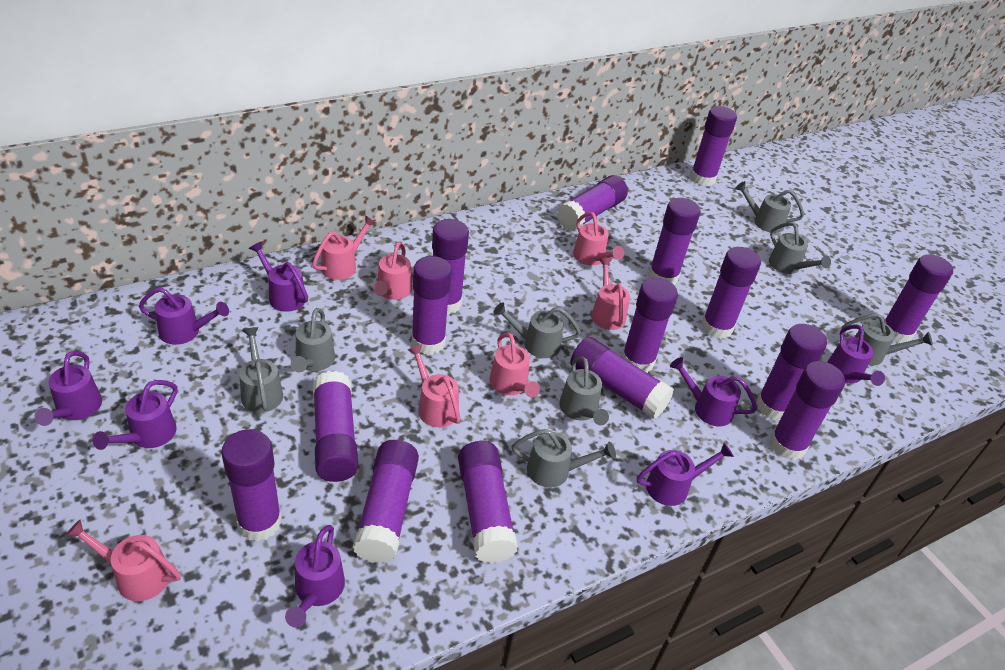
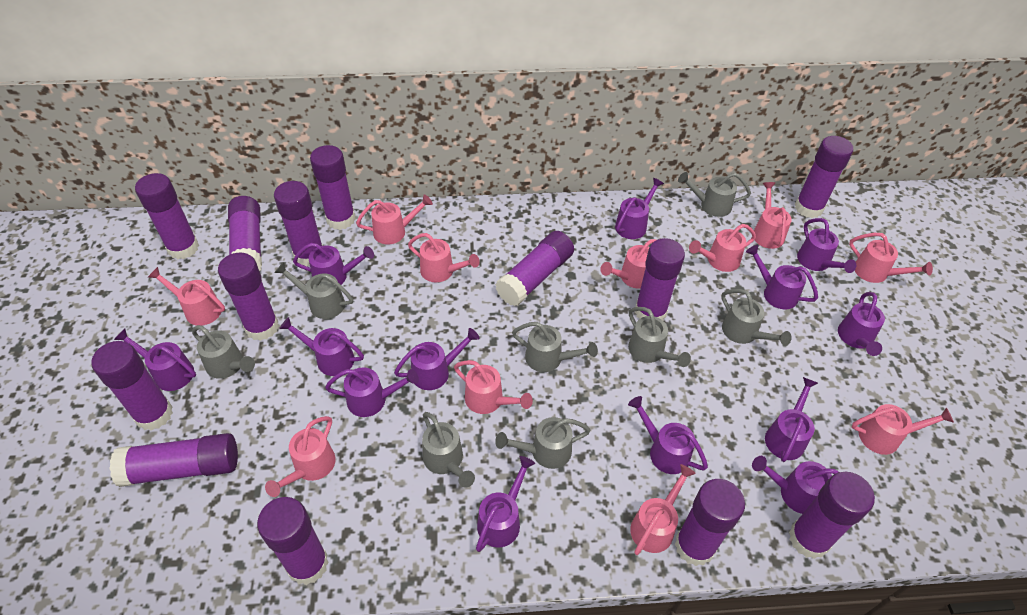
pink watering can: 7 -> 11
purple glue stick: 15 -> 13
purple watering can: 8 -> 13

